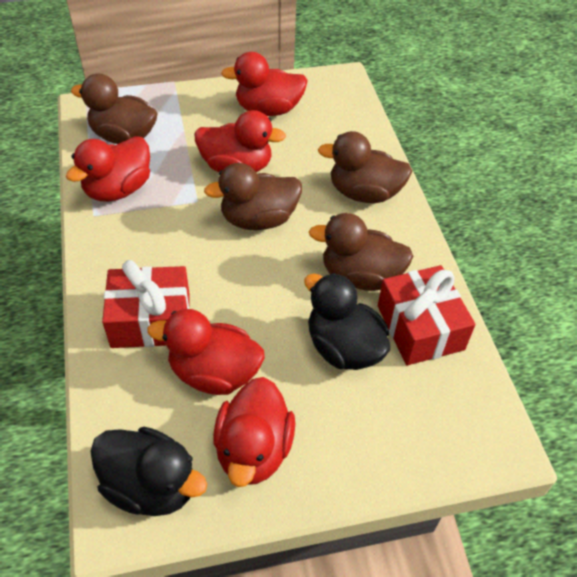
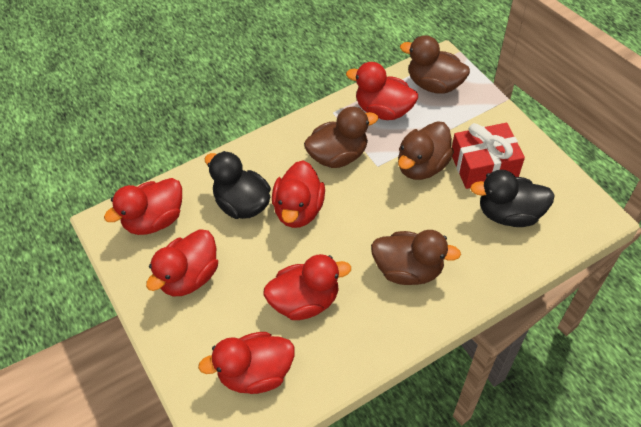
red duck: 5 -> 6
red gift: 2 -> 1

